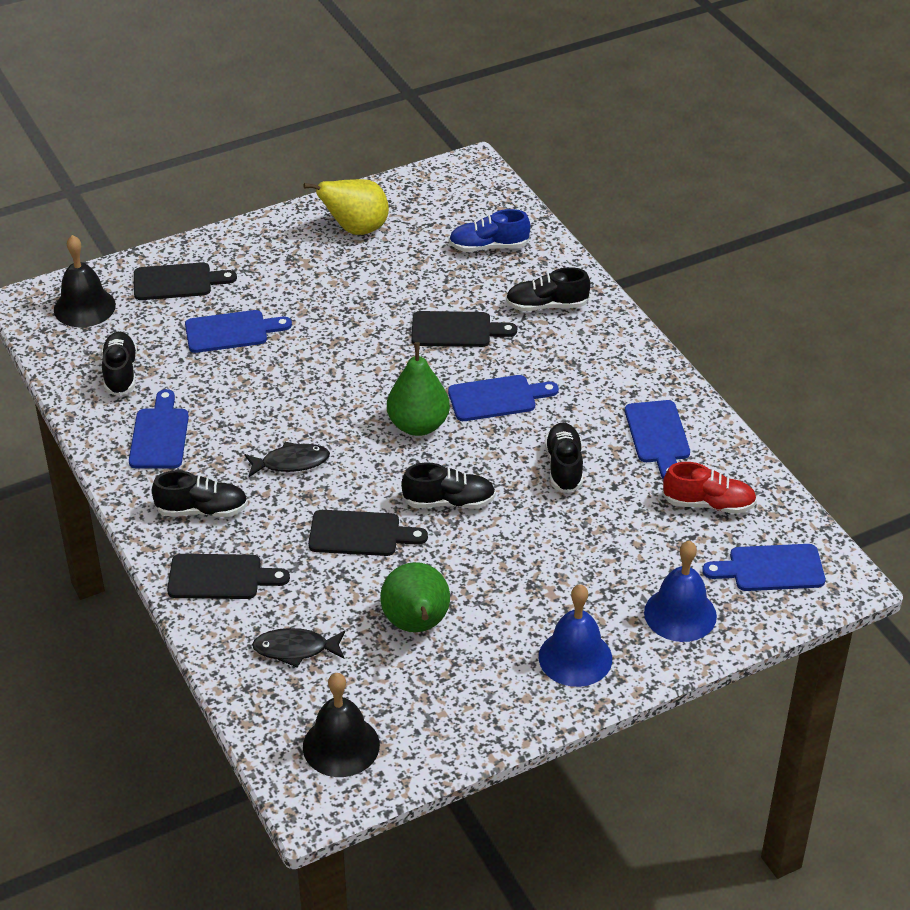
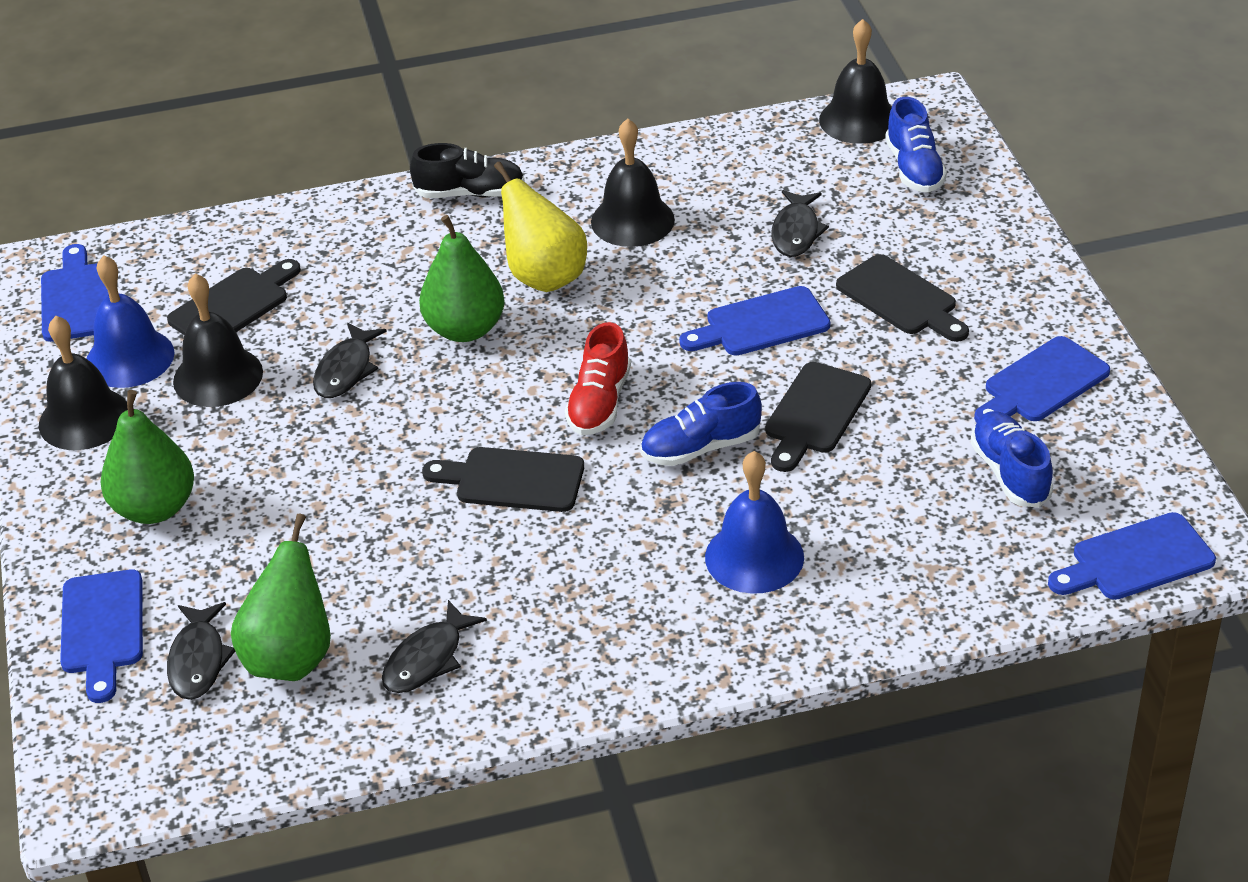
black bell: 2 -> 4
black fish: 2 -> 4
black shoe: 5 -> 1
blue shoe: 1 -> 3
green pear: 2 -> 3

